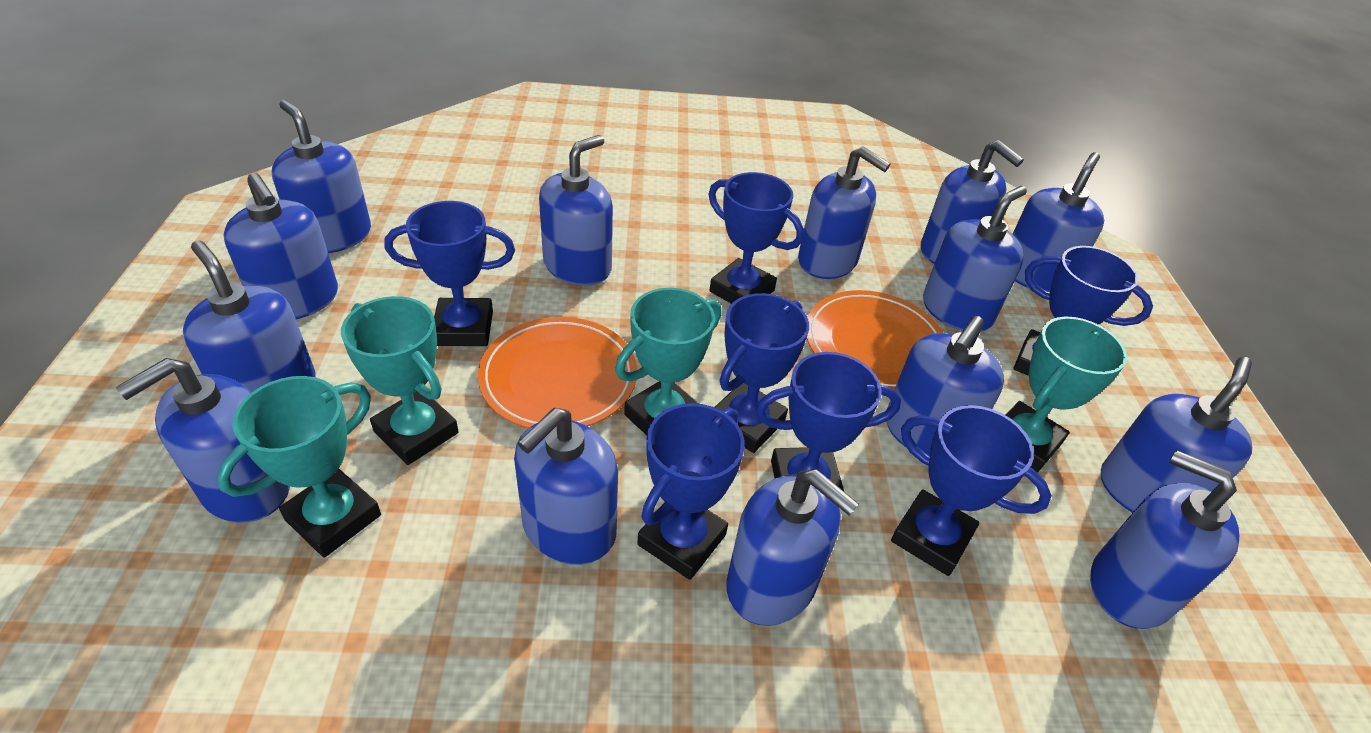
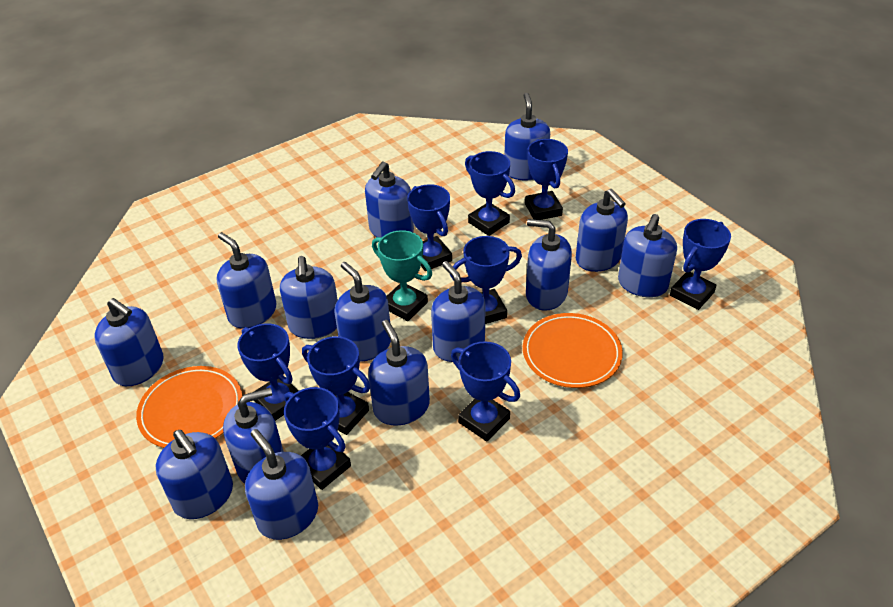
blue trophy: 7 -> 9
turquoise trophy: 4 -> 1

